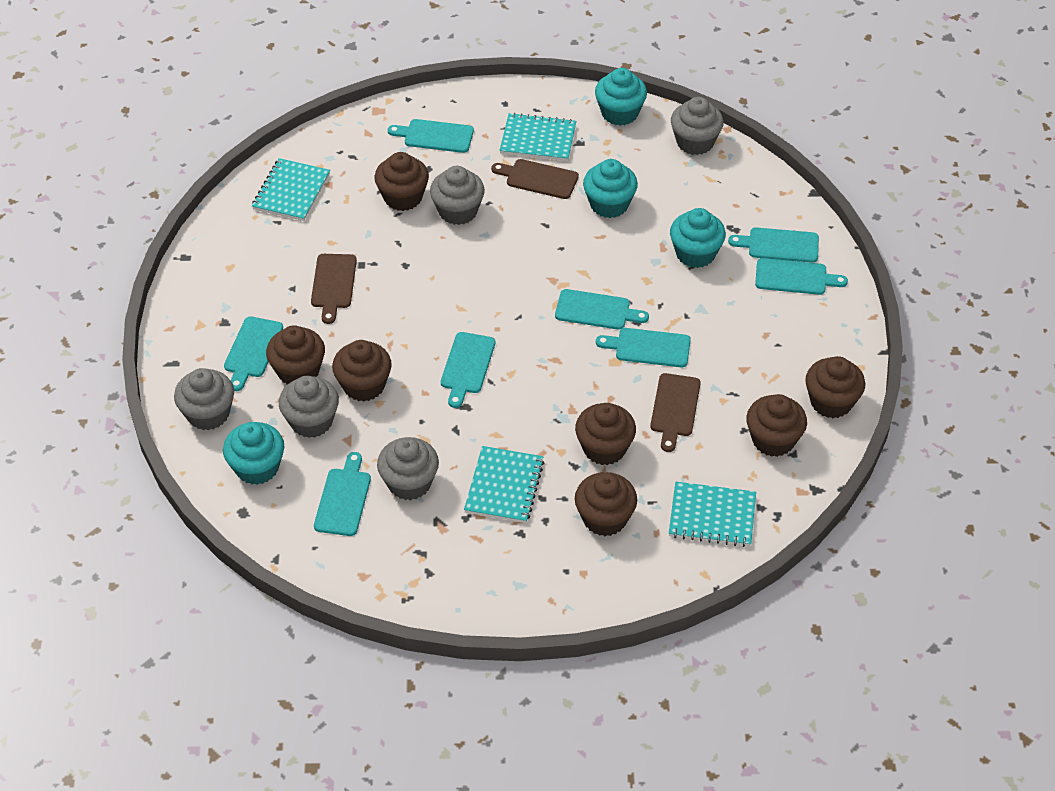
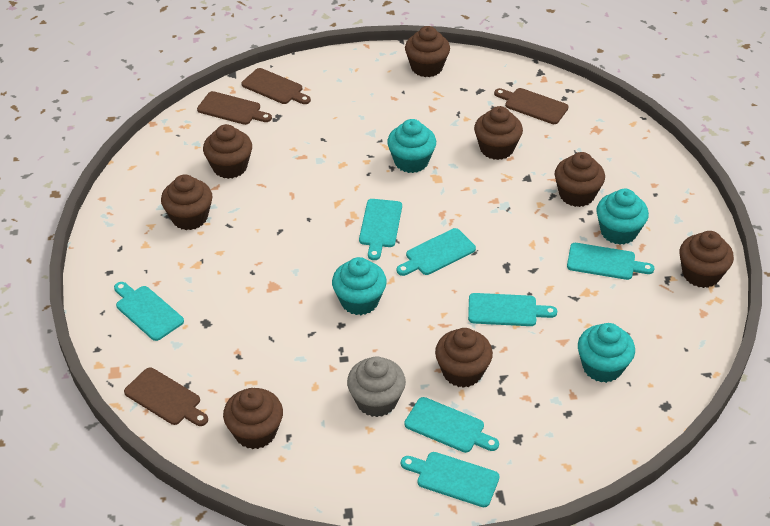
brown cupcake: 7 -> 8
brown cutting board: 3 -> 4
grey cupcake: 5 -> 1
turquoise cutting board: 8 -> 7
turquoise notebook: 4 -> 0

